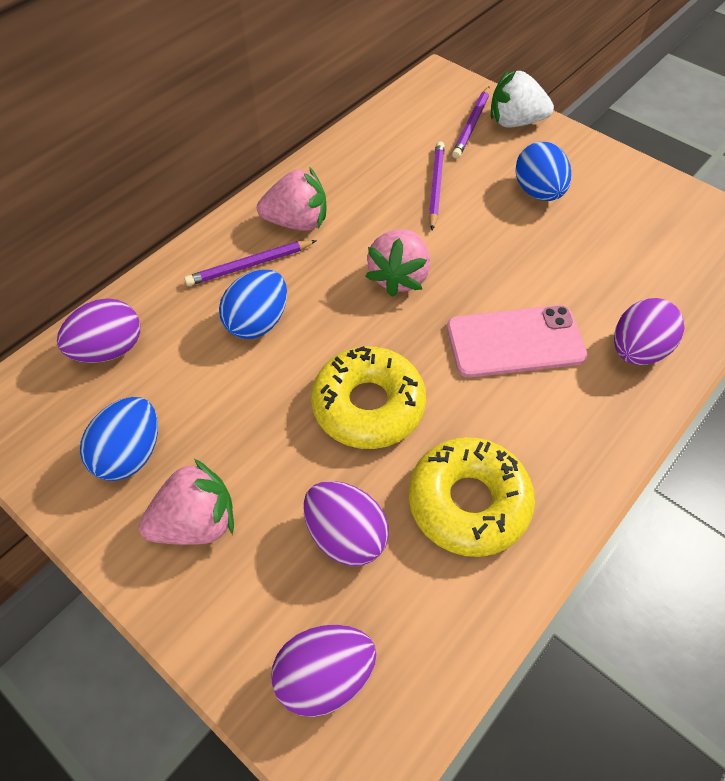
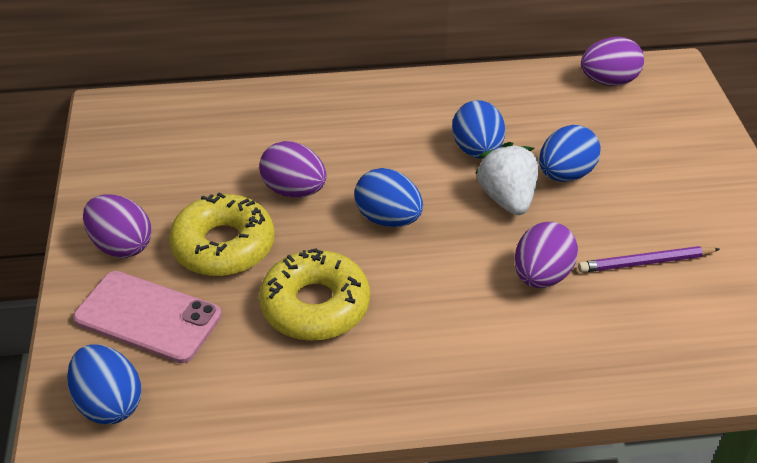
blue egg: 3 -> 4
pink strawberry: 3 -> 0
purple pencil: 3 -> 1

